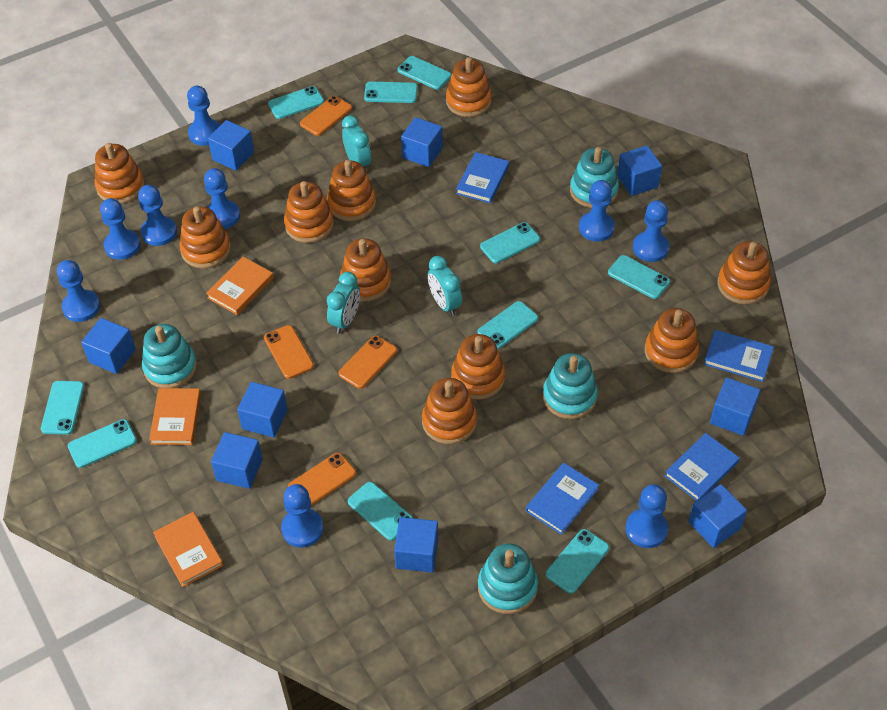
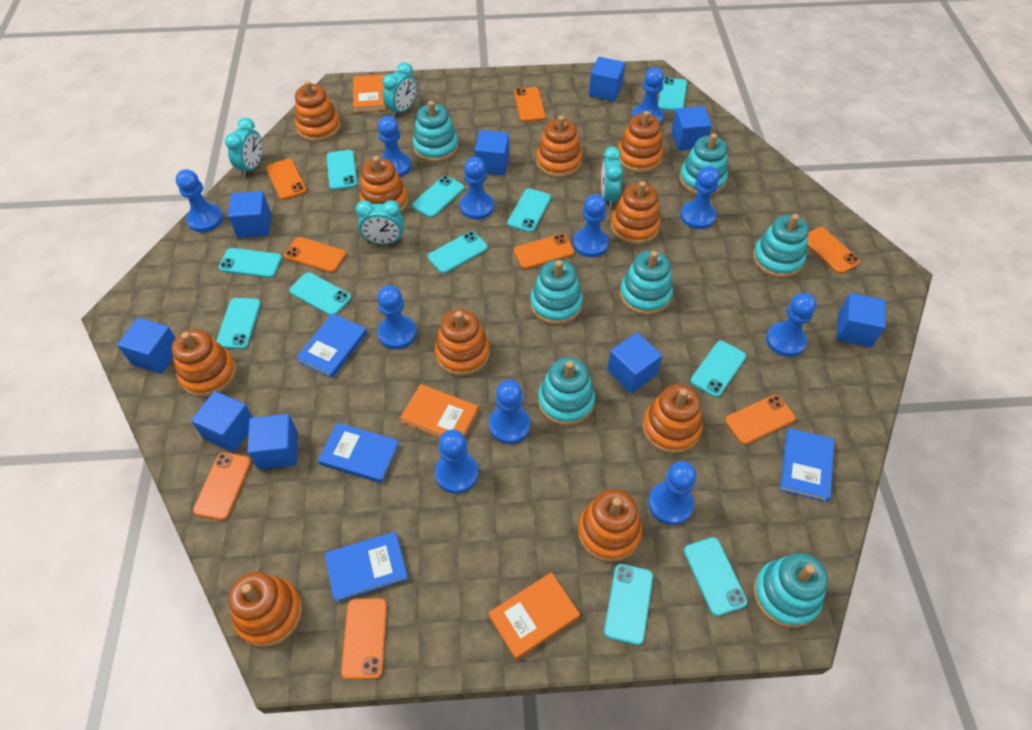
blue pawn: 9 -> 11
orange phone: 4 -> 8
turquoise clock: 3 -> 4
turquoise phone: 10 -> 11
turquoise stacking toy: 4 -> 7

